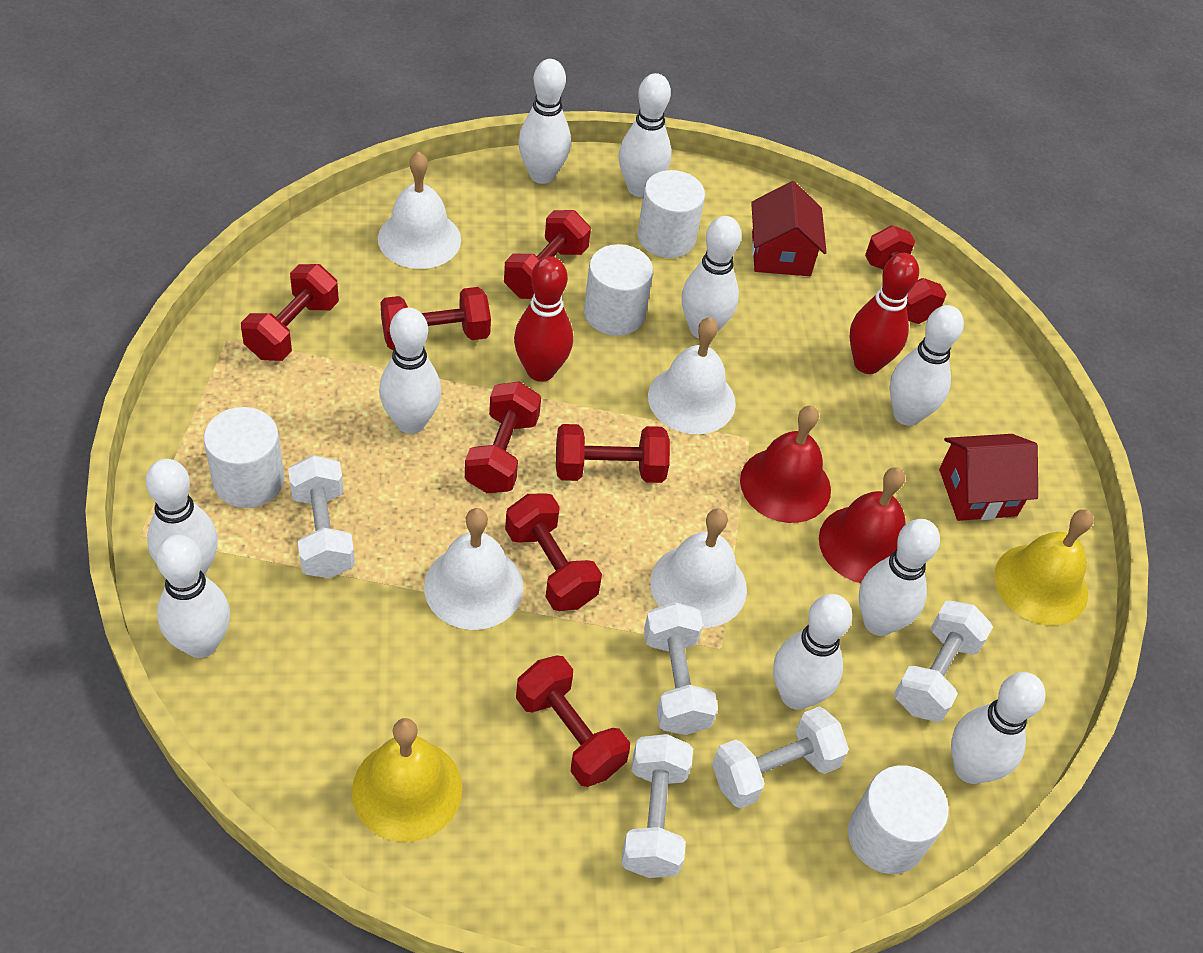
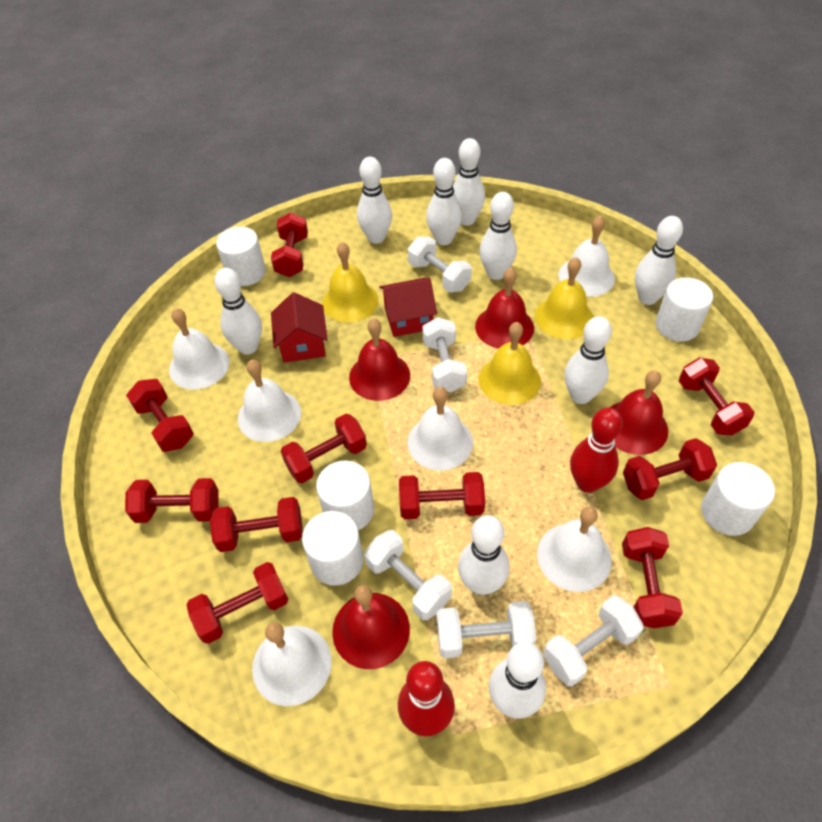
red bell: 2 -> 4
red dumbbell: 8 -> 10
white bell: 4 -> 6
white bowling pin: 10 -> 9
white cylinder: 4 -> 5
yellow bell: 2 -> 3

